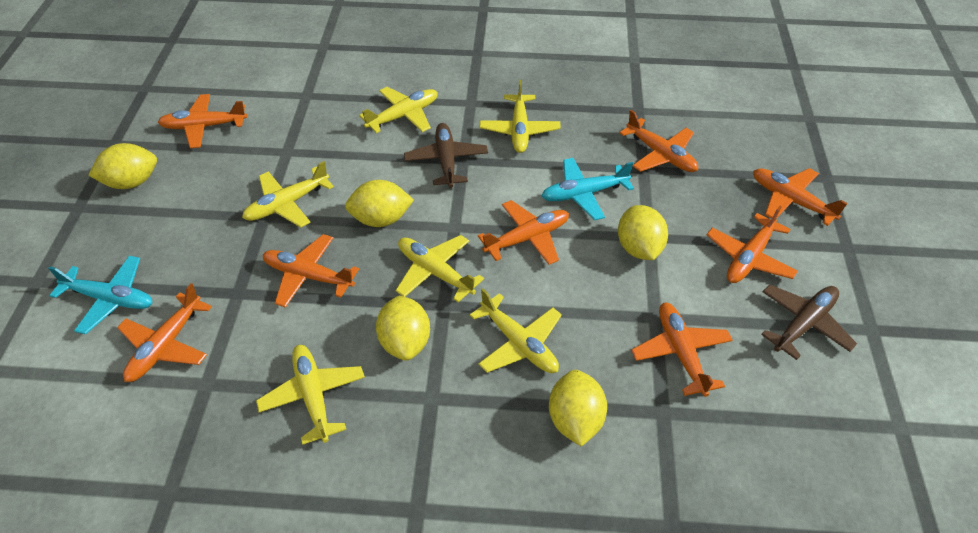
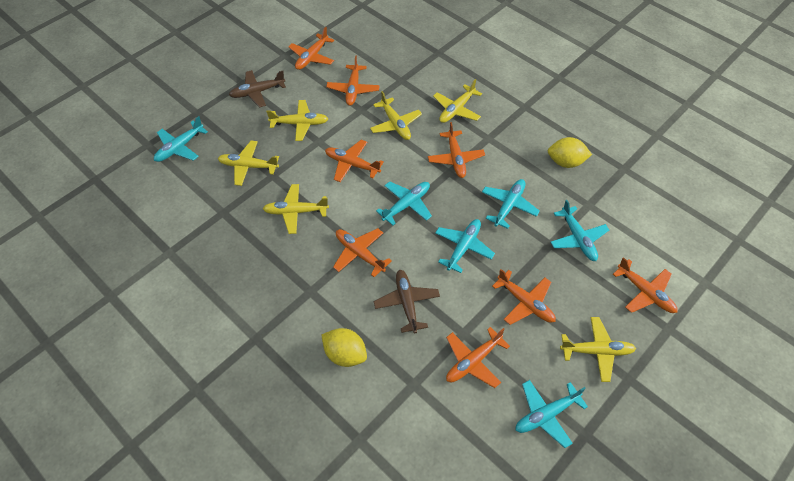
turquoise plane: 2 -> 6
yellow lemon: 5 -> 2

